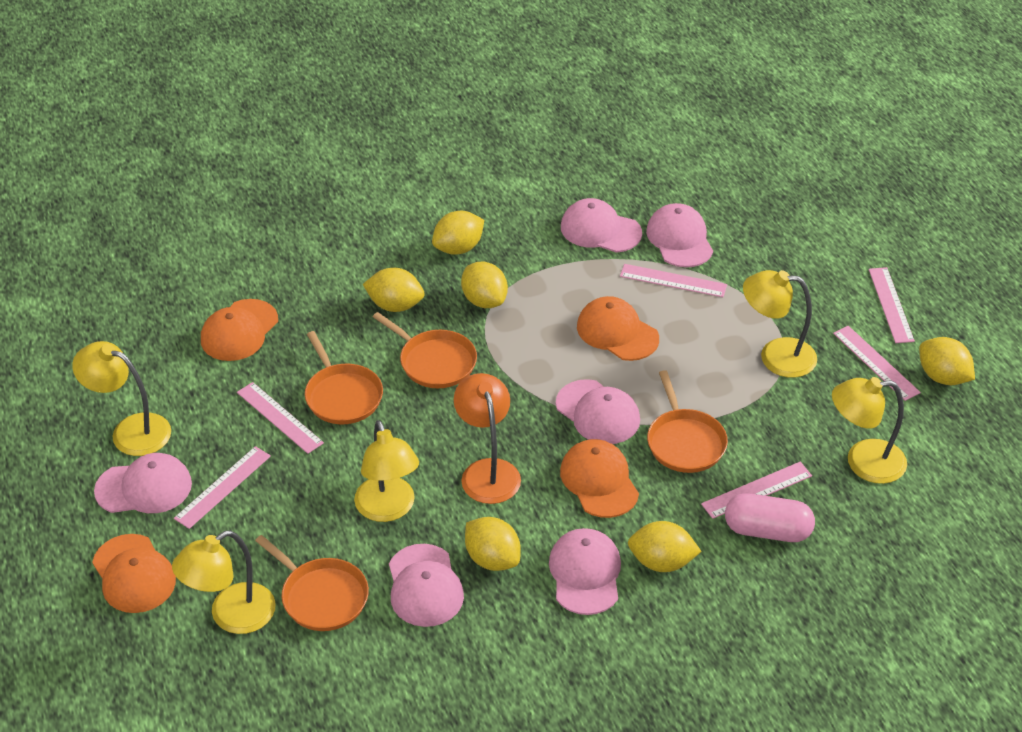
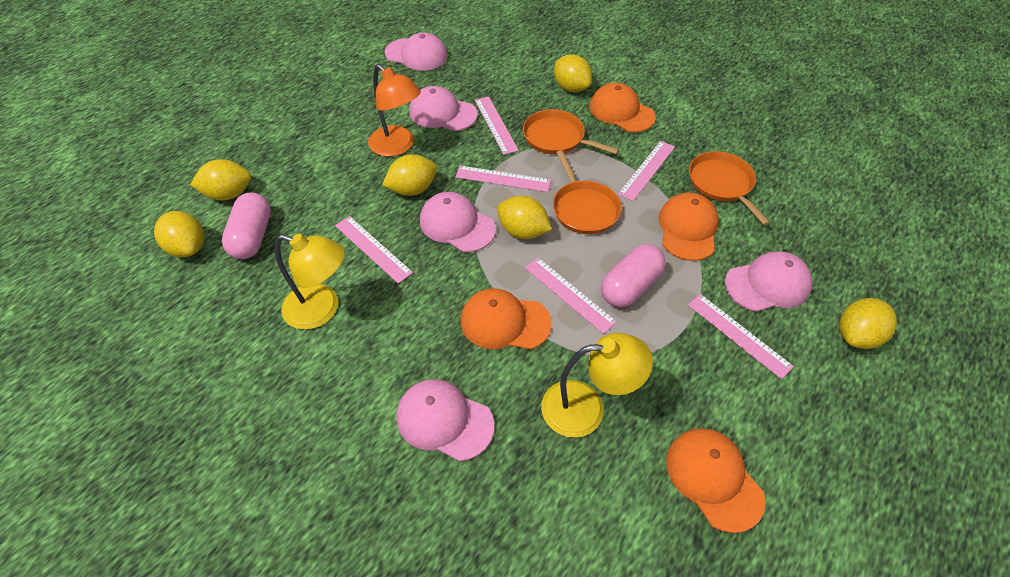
orange pan: 4 -> 3
pink cap: 6 -> 5
pink capsule: 1 -> 2
yellow lamp: 5 -> 2

